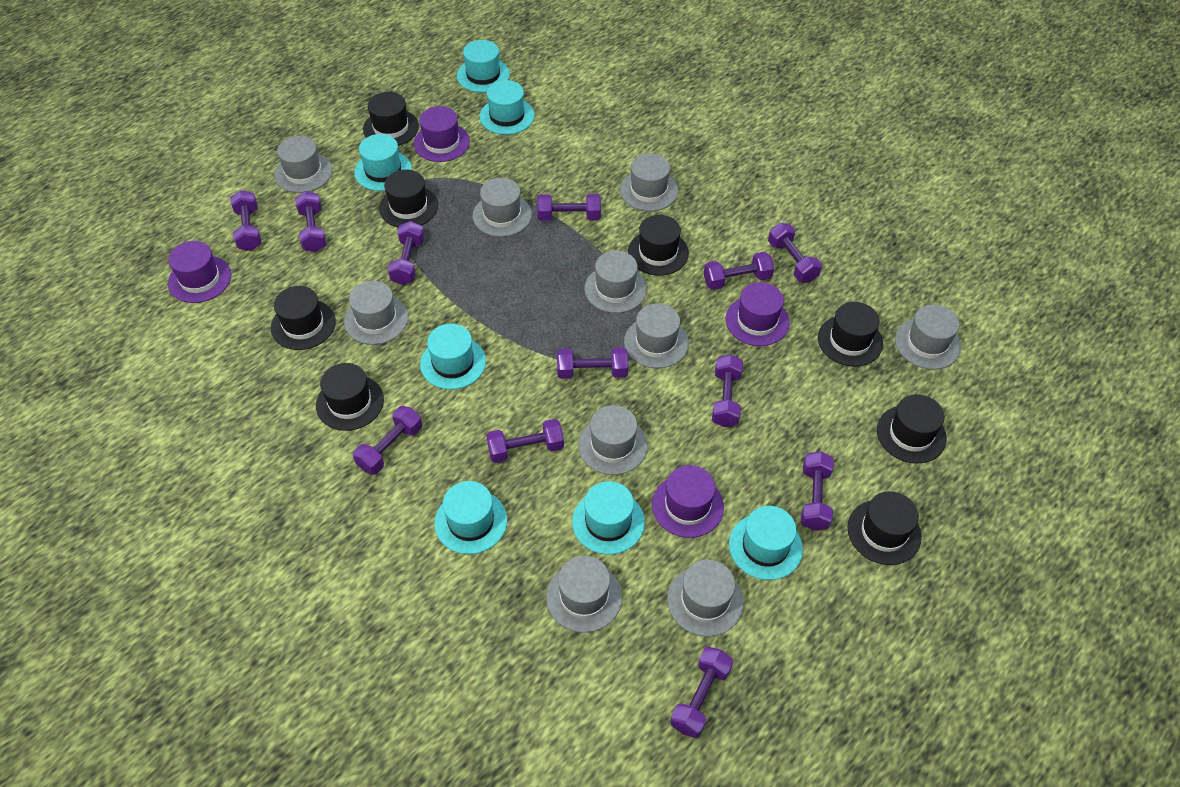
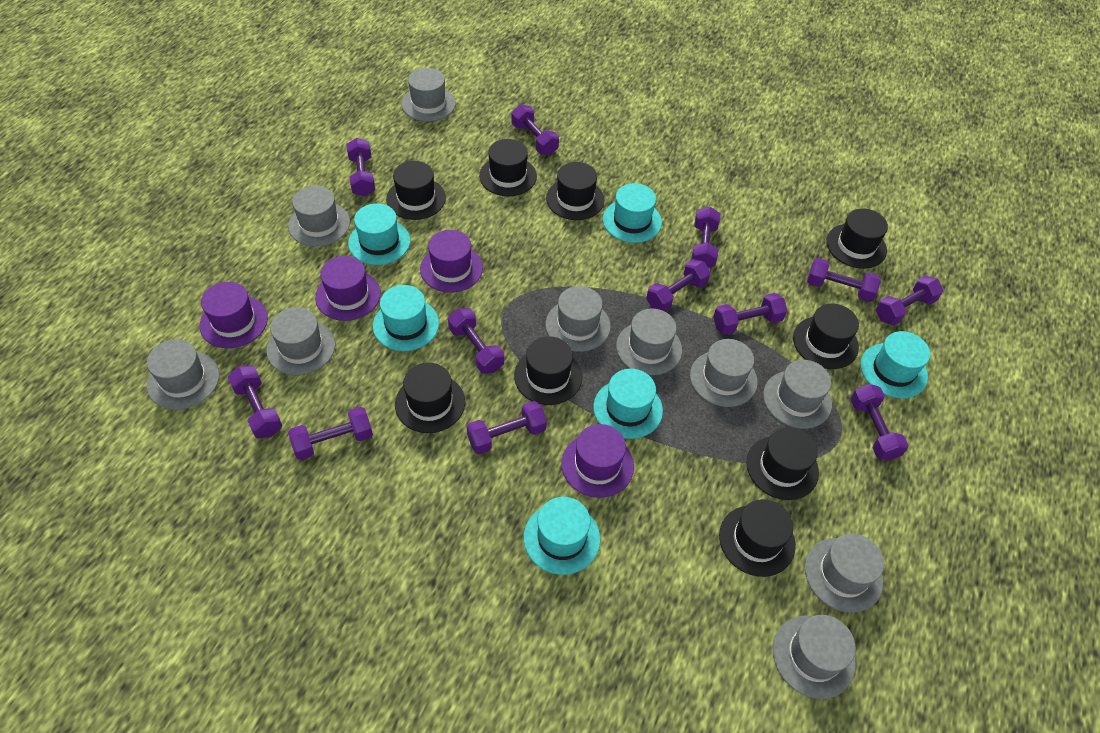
black hat: 8 -> 9
turquoise hat: 7 -> 6

